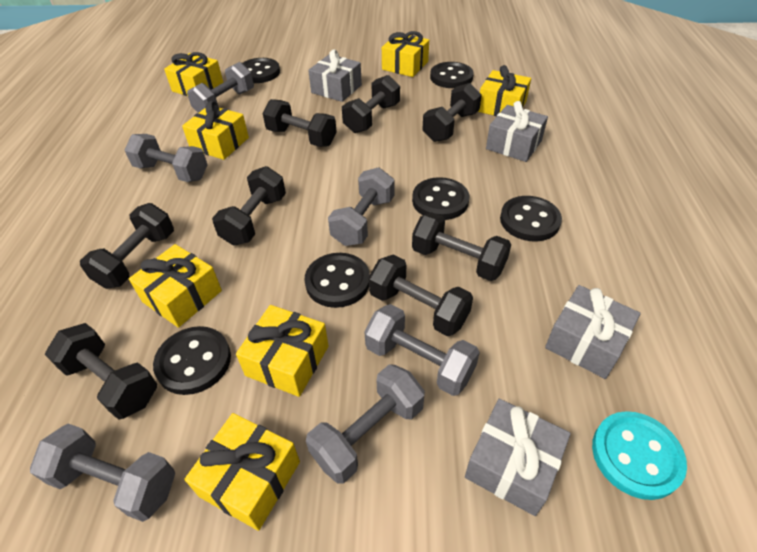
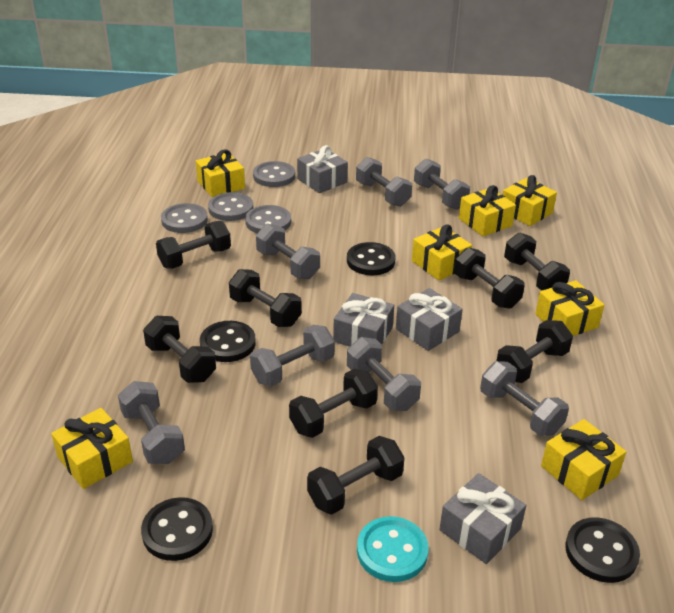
black button: 6 -> 4
grey button: 0 -> 4
grey dumbbell: 6 -> 7

